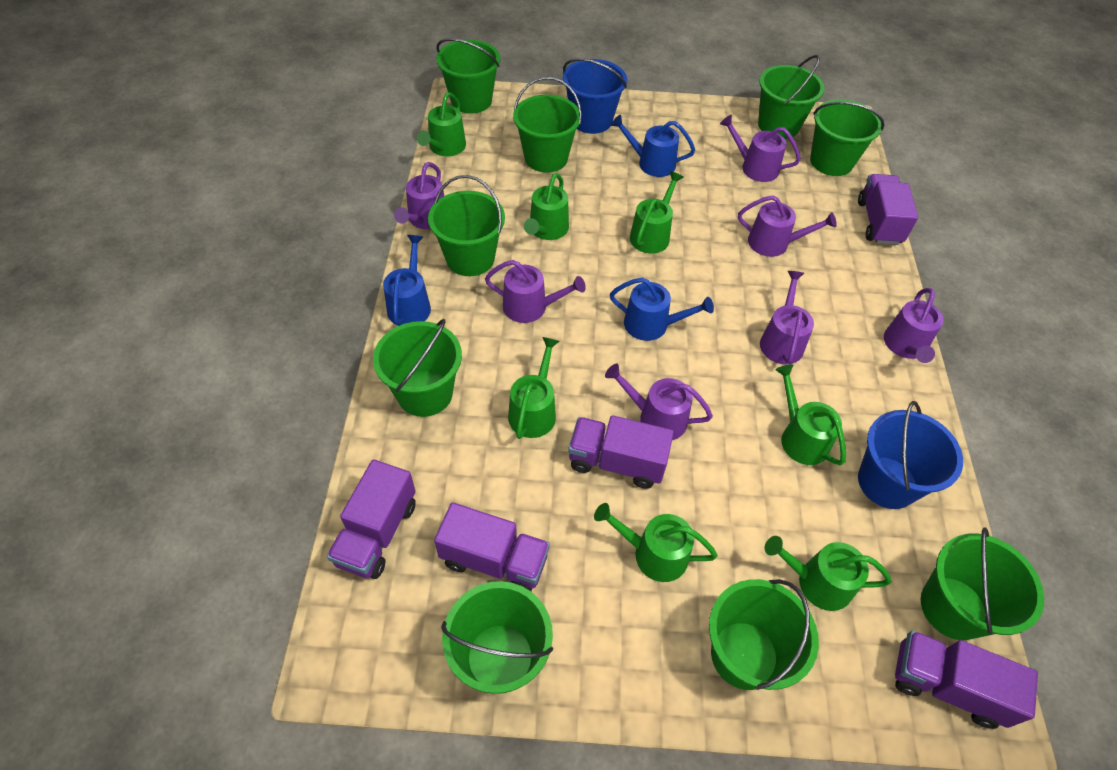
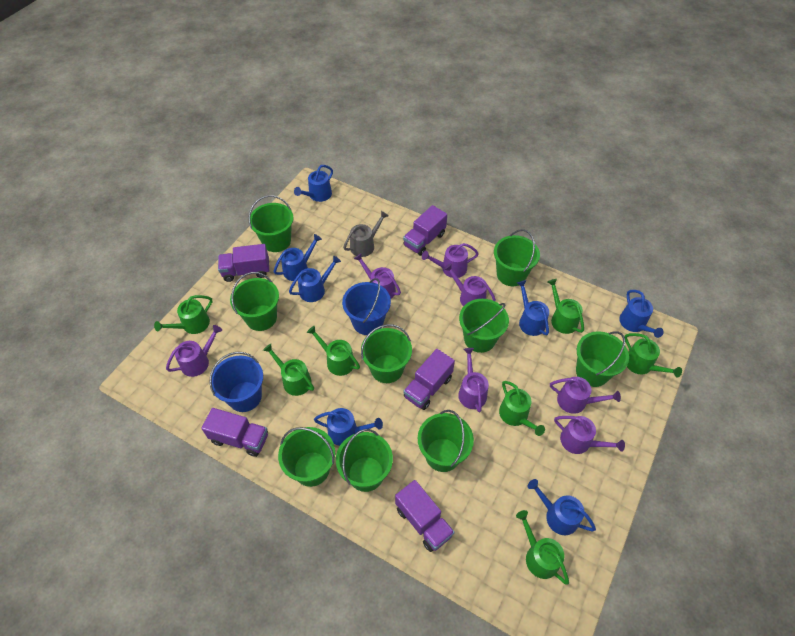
blue watering can: 3 -> 7
grey watering can: 0 -> 1

